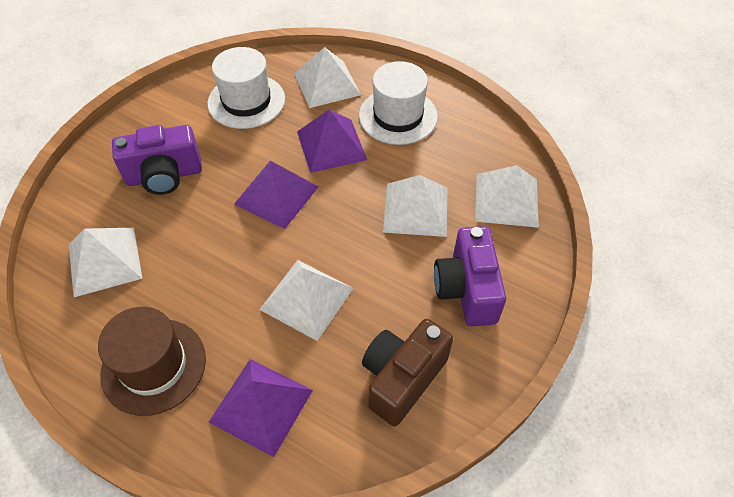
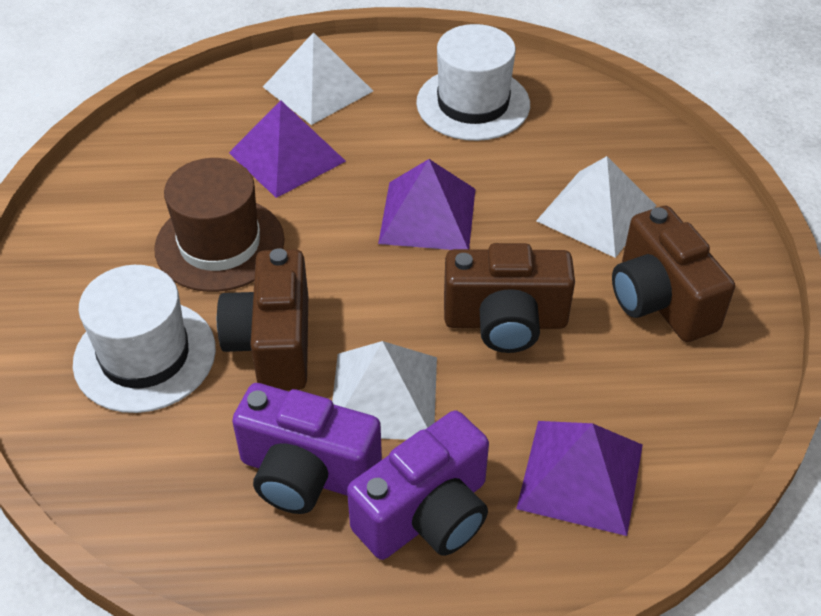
brown camera: 1 -> 3
white pyramid: 5 -> 3

